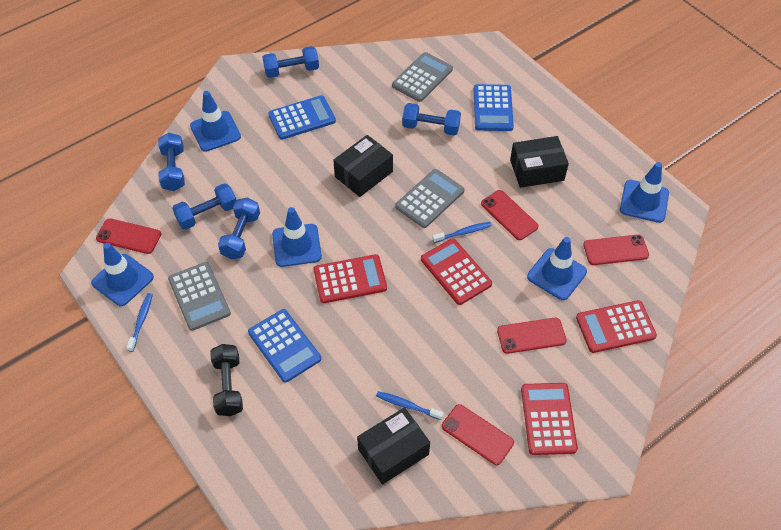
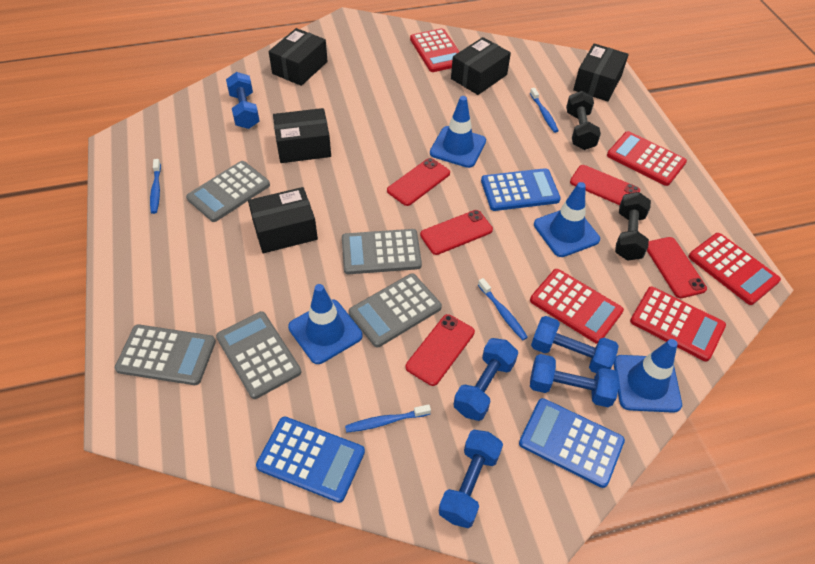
black box: 3 -> 5
black dumbbell: 1 -> 2
blue toothbrush: 3 -> 4
blue traffic cone: 5 -> 4
grey calculator: 3 -> 5
red calculator: 4 -> 5

